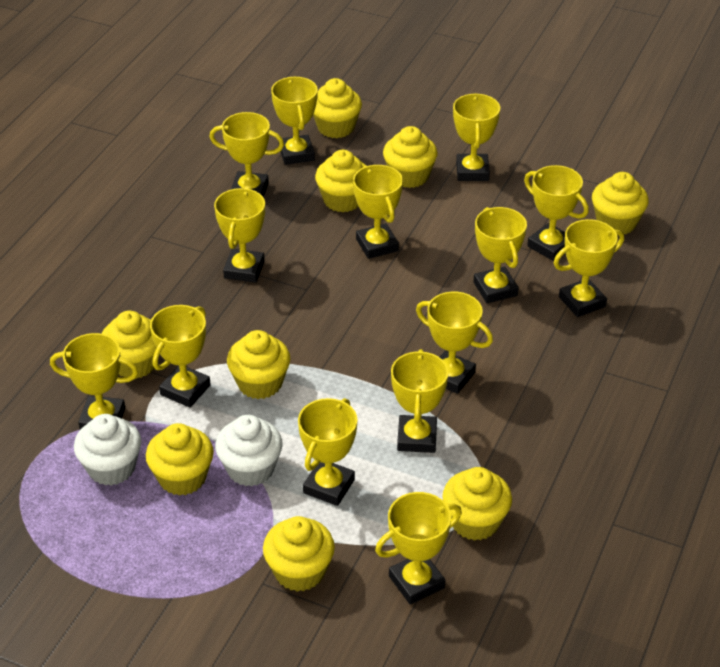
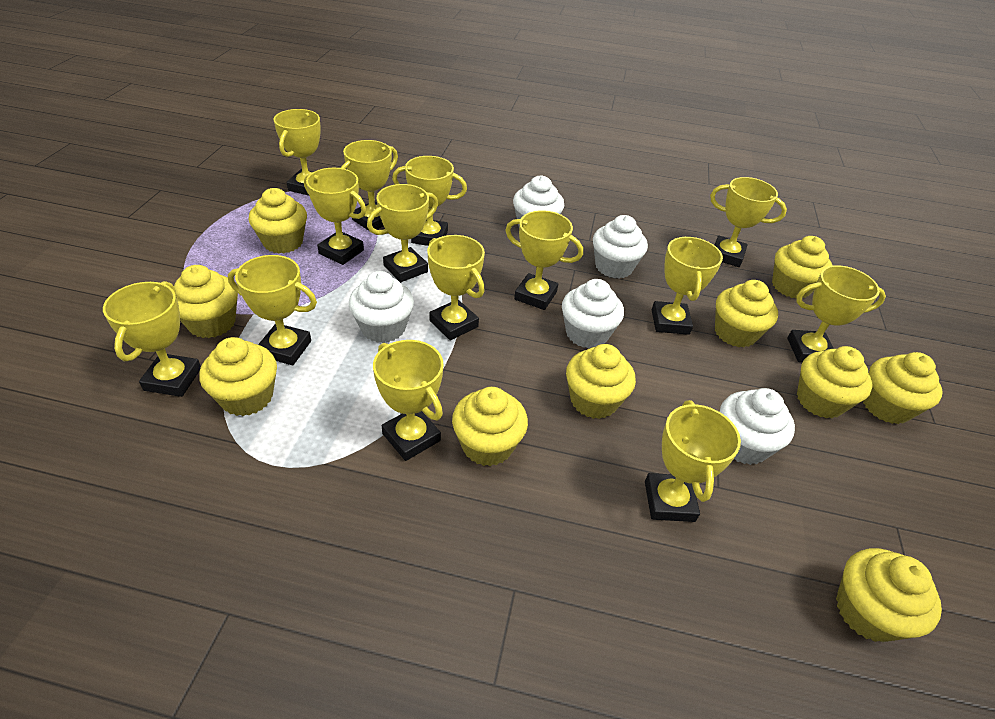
white cupcake: 2 -> 5
yellow cupcake: 9 -> 10

